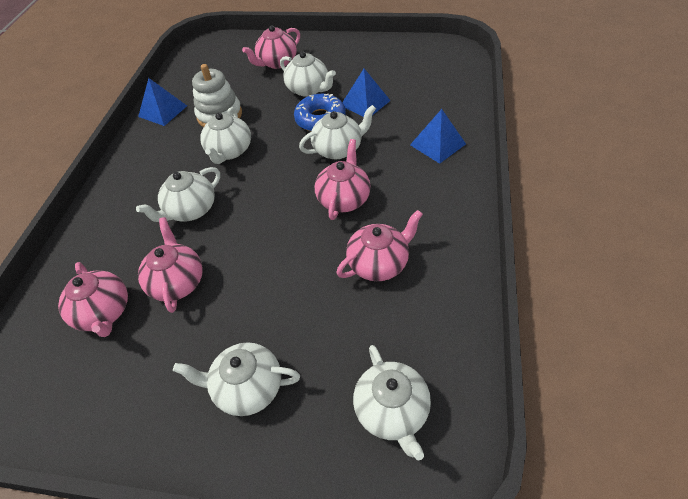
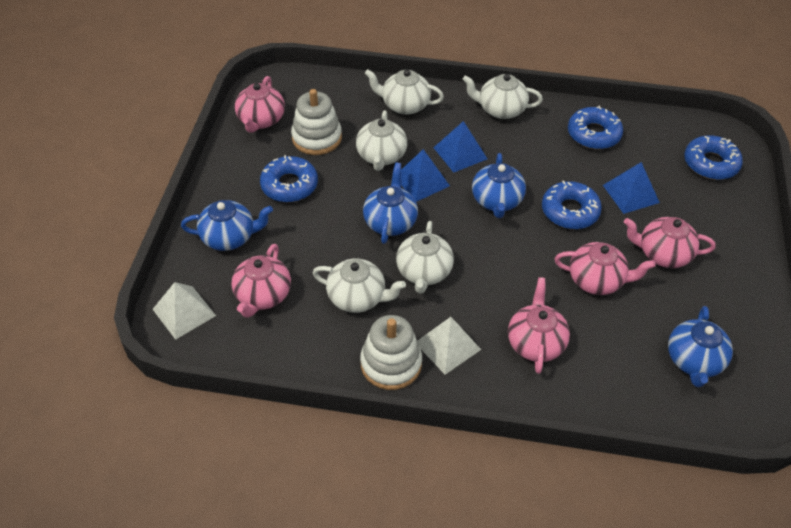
blue donut: 1 -> 4
blue teapot: 0 -> 4
white pyramid: 0 -> 2
white stacking toy: 1 -> 2
white teapot: 6 -> 5

